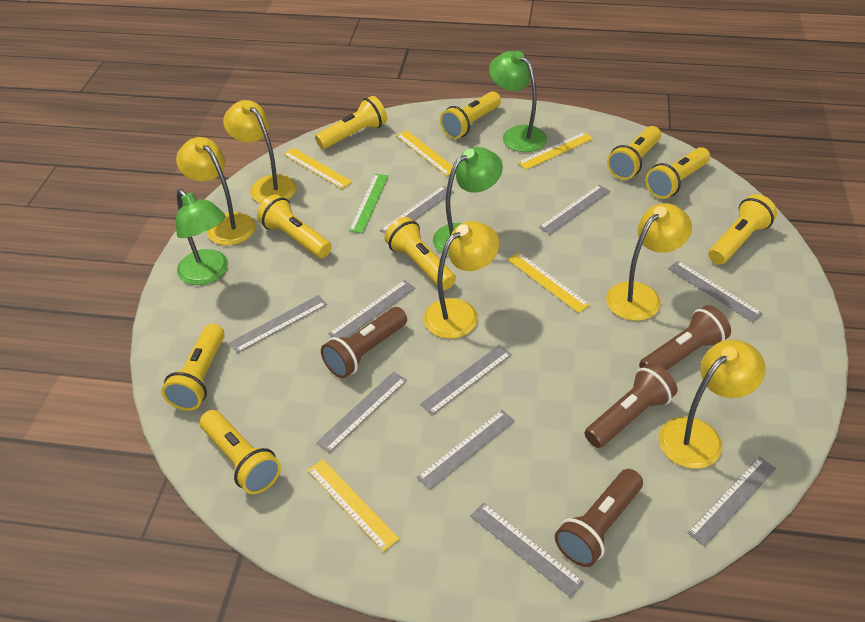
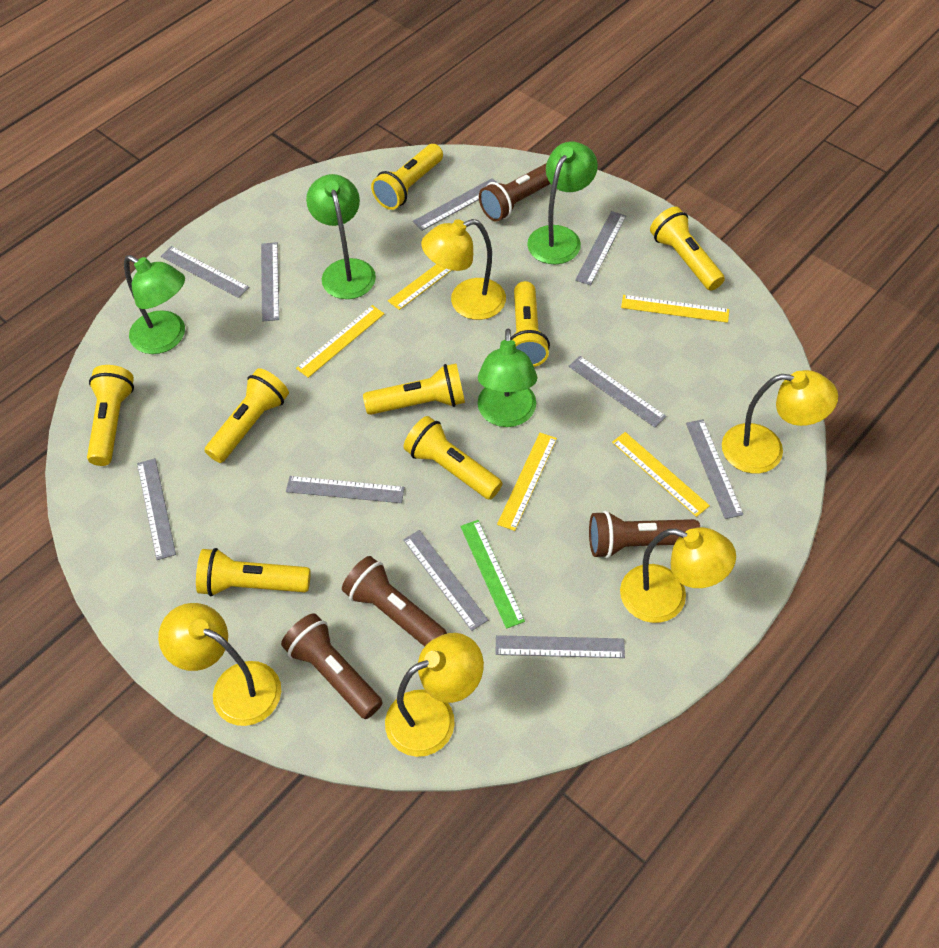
green lamp: 3 -> 4
yellow flashlight: 9 -> 8

